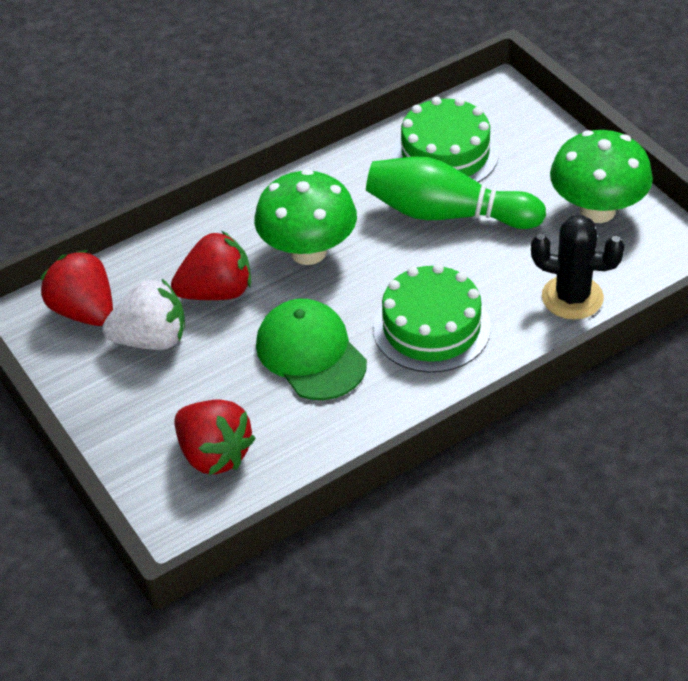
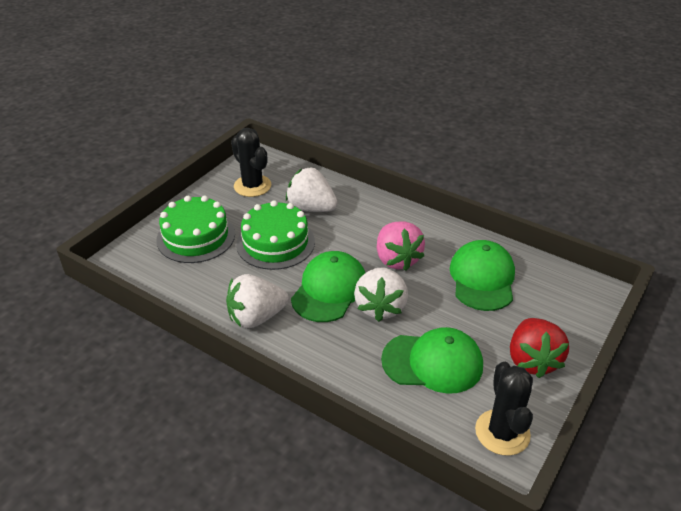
black cactus: 1 -> 2
green bowling pin: 1 -> 0
green cap: 1 -> 3
green mushroom: 2 -> 0
pink strawberry: 0 -> 1
red strawberry: 3 -> 1
white strawberry: 1 -> 3

